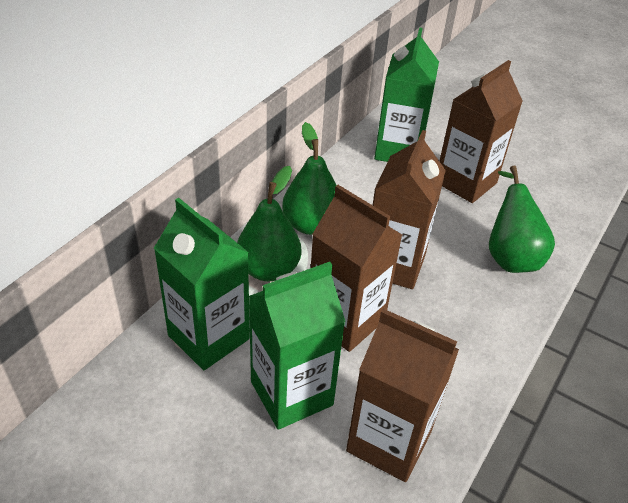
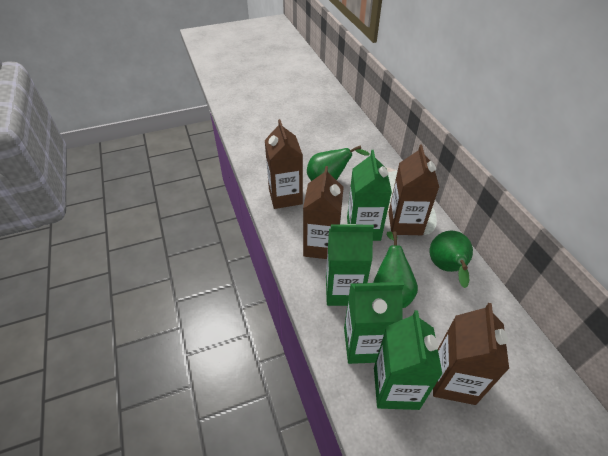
green carton: 3 -> 4

